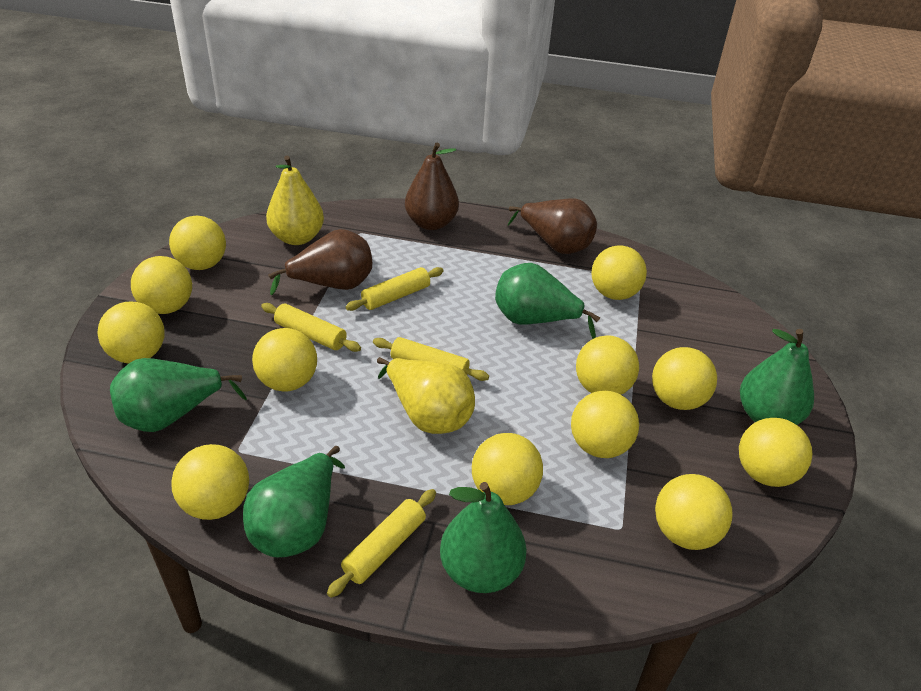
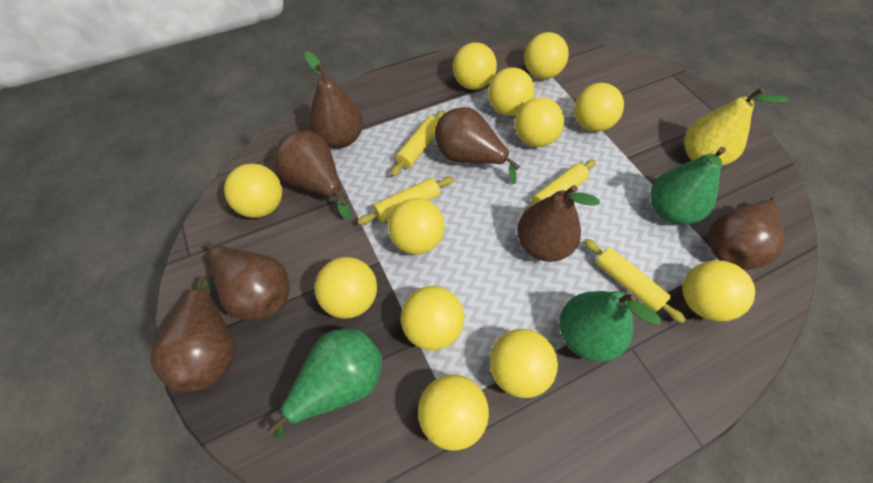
brown pear: 3 -> 7
green pear: 5 -> 3
yellow pear: 2 -> 1

